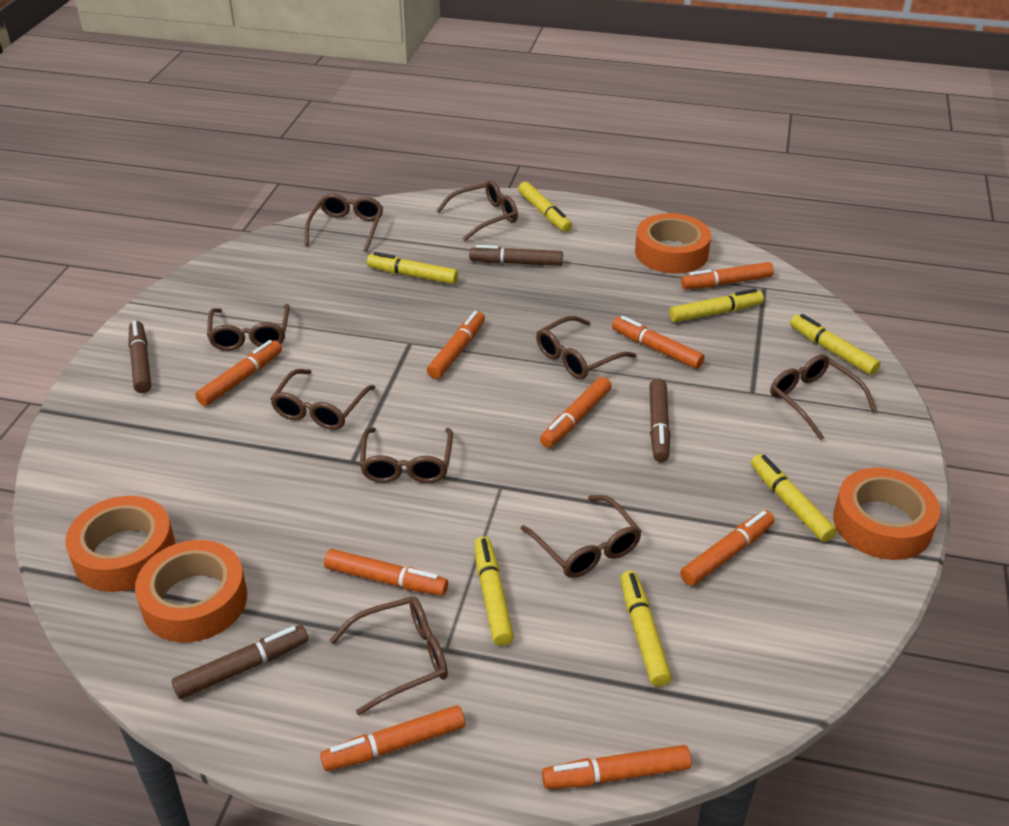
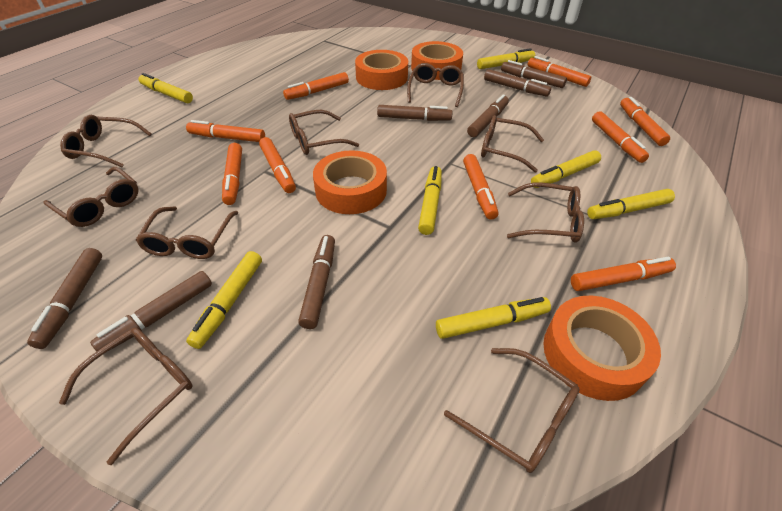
brown marker: 4 -> 7

